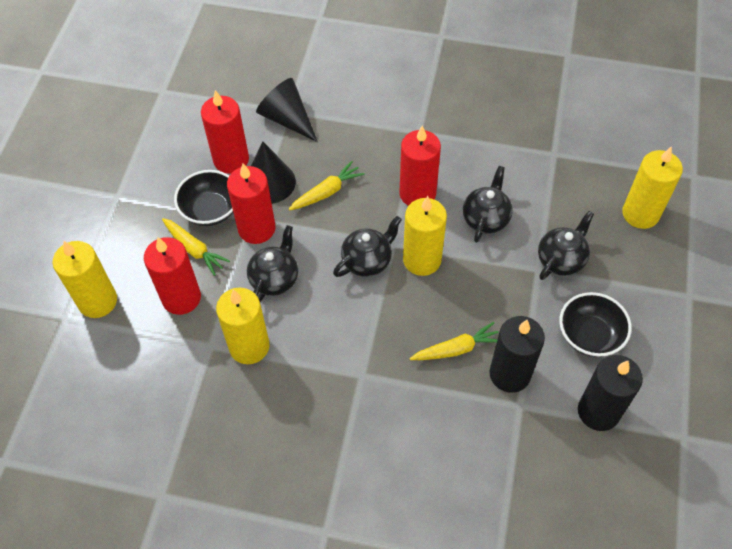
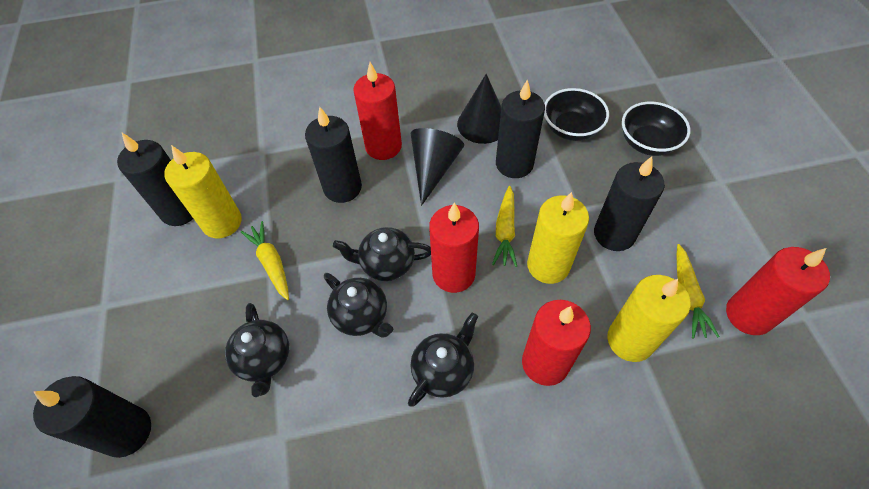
black candle: 2 -> 5
yellow candle: 4 -> 3

